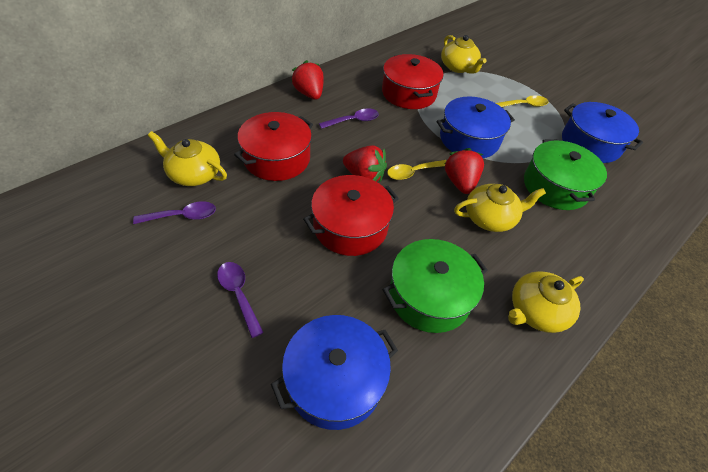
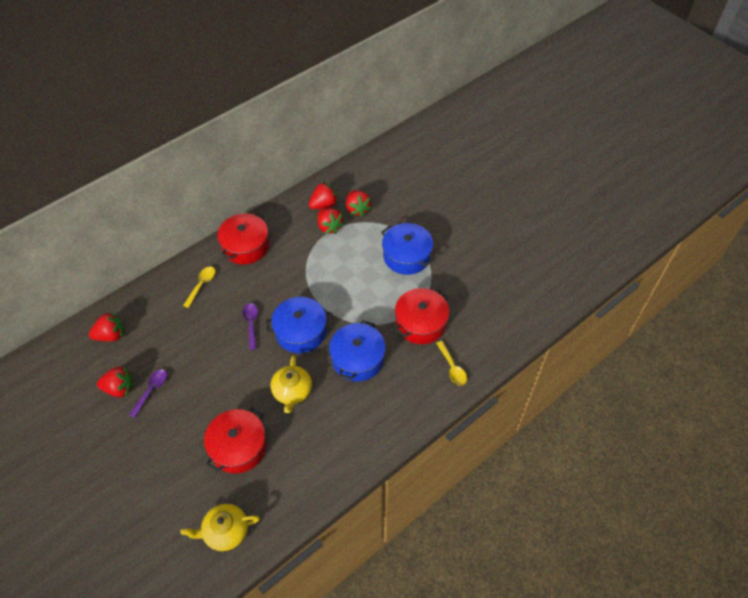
green pot: 2 -> 0
purple spoon: 3 -> 2
red strawberry: 3 -> 5
yellow teapot: 4 -> 2

